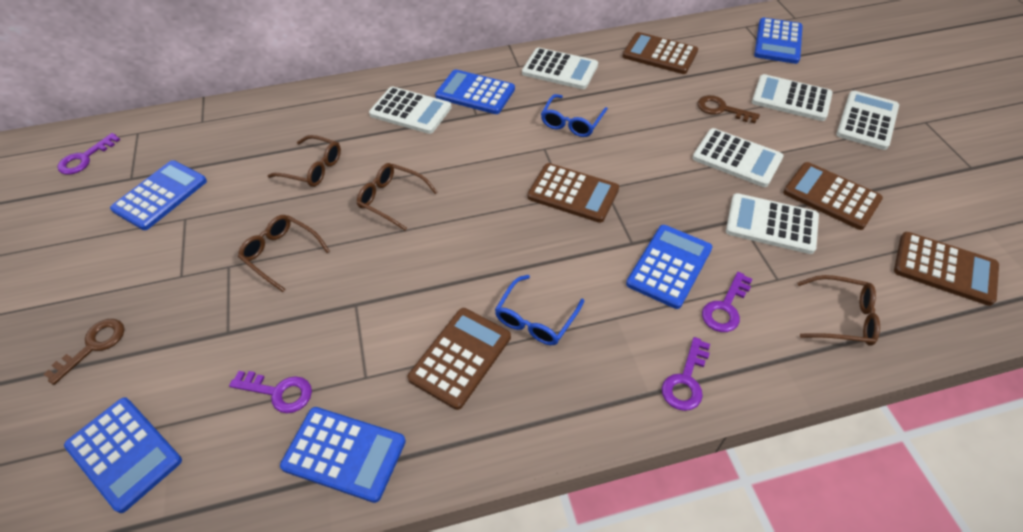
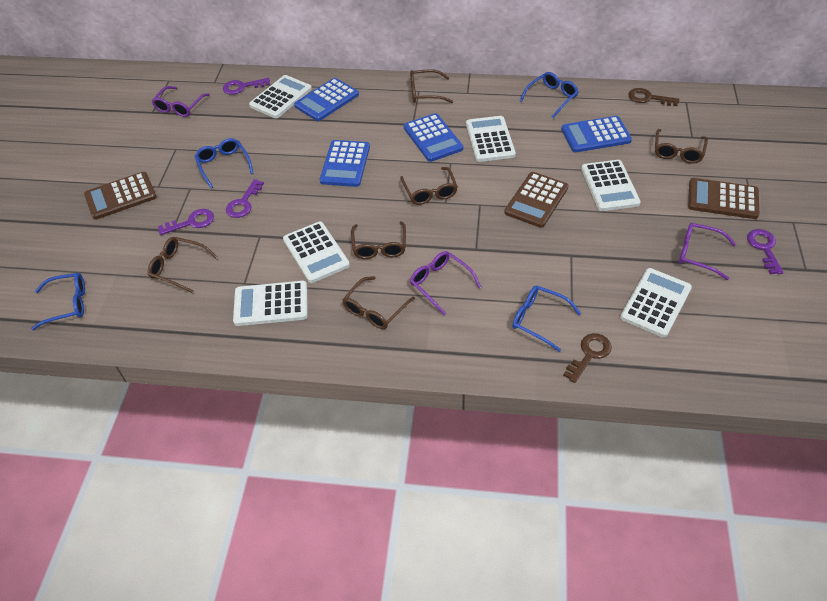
blue calculator: 6 -> 4
blue glasses: 2 -> 4
brown calculator: 5 -> 3
brown glasses: 4 -> 6
purple glasses: 0 -> 3

